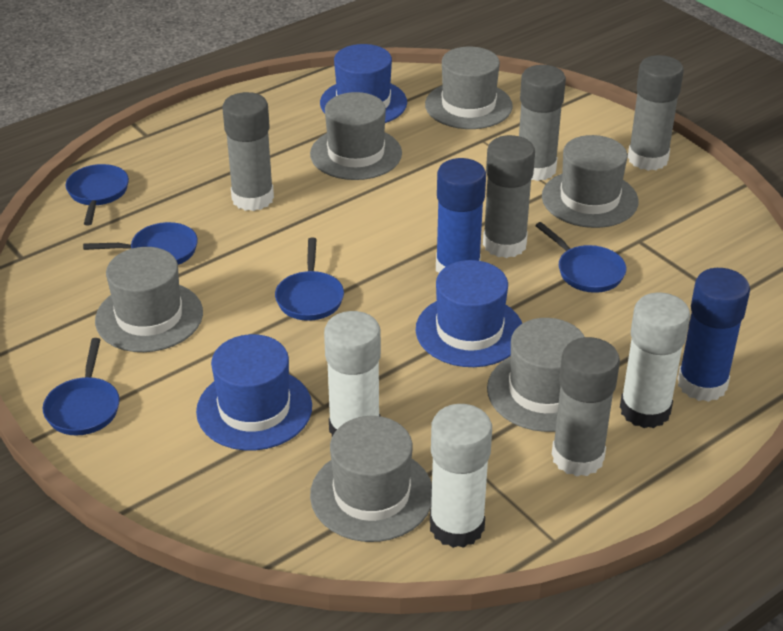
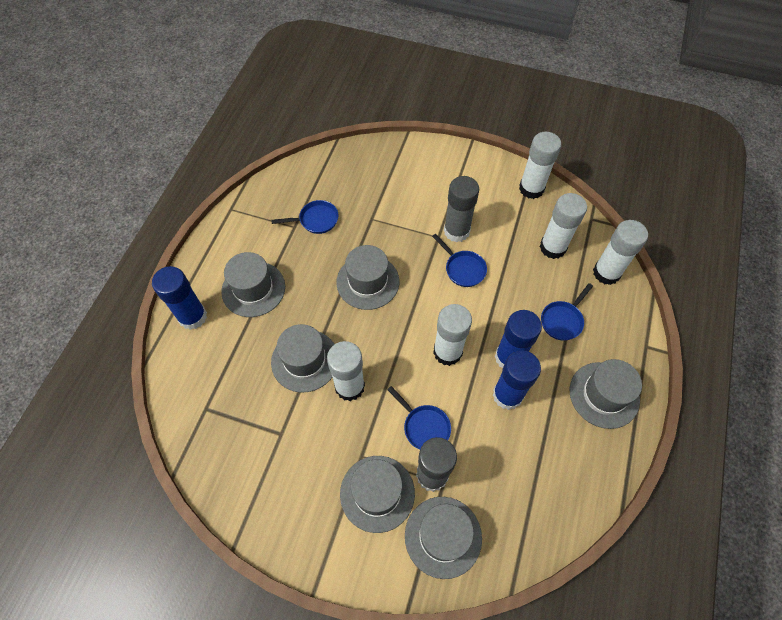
blue glue stick: 2 -> 3
blue hat: 3 -> 0
blue pan: 5 -> 4
grey glue stick: 5 -> 2
white glue stick: 3 -> 5

